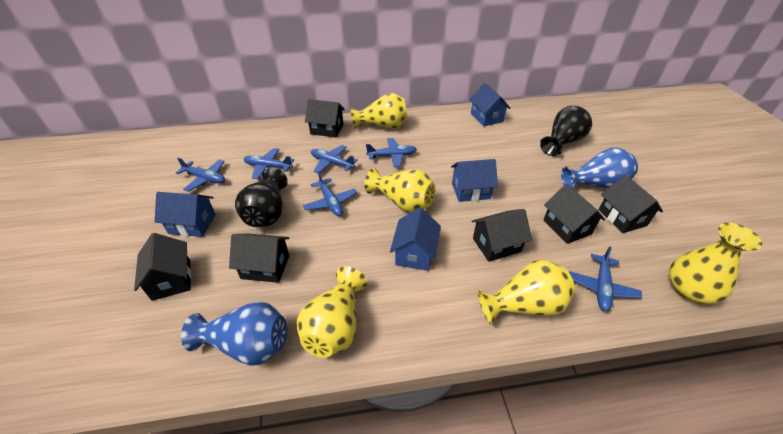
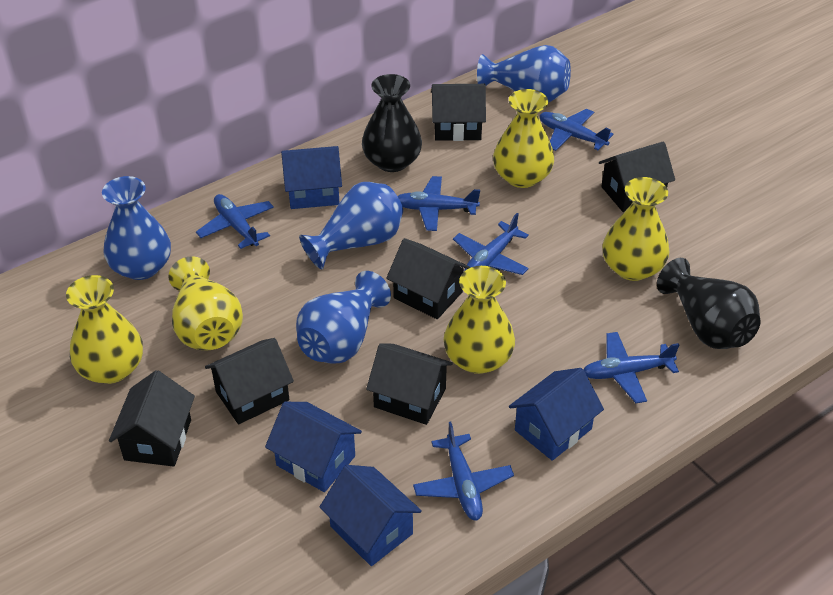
blue vase: 2 -> 4

